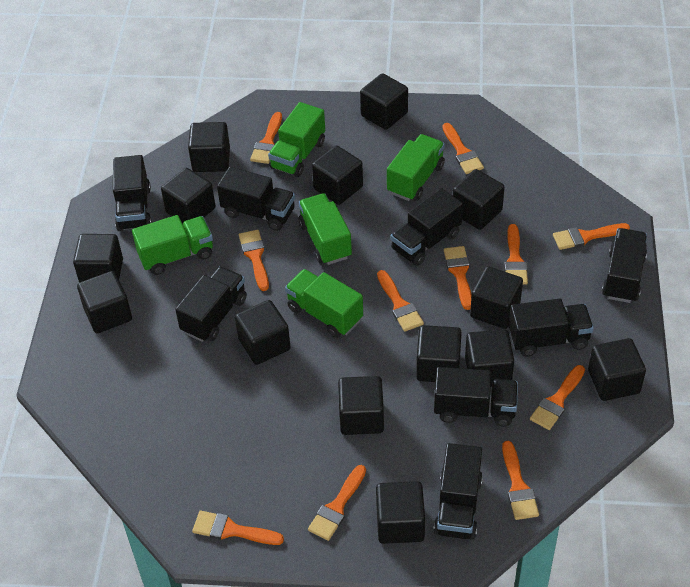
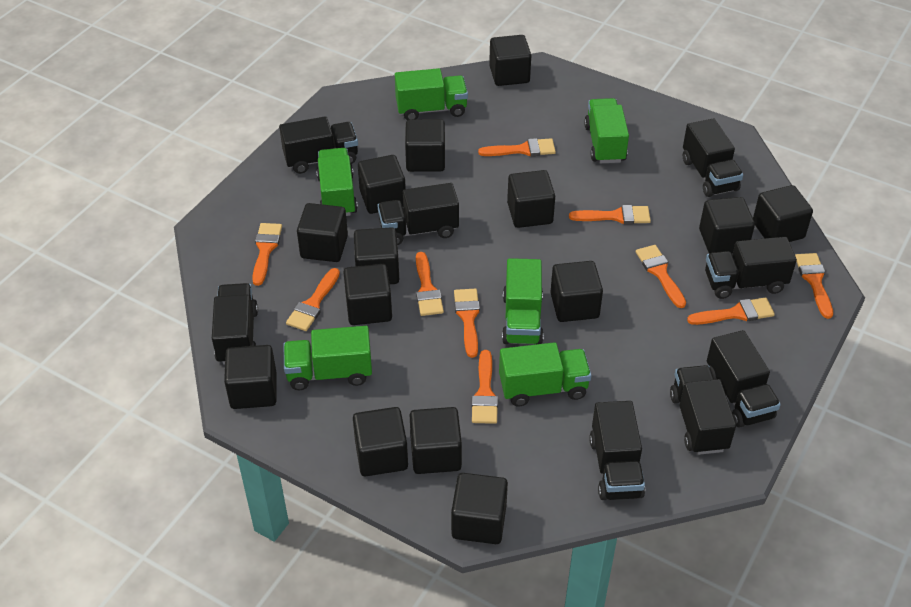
green truck: 5 -> 6
orange brush: 11 -> 10

